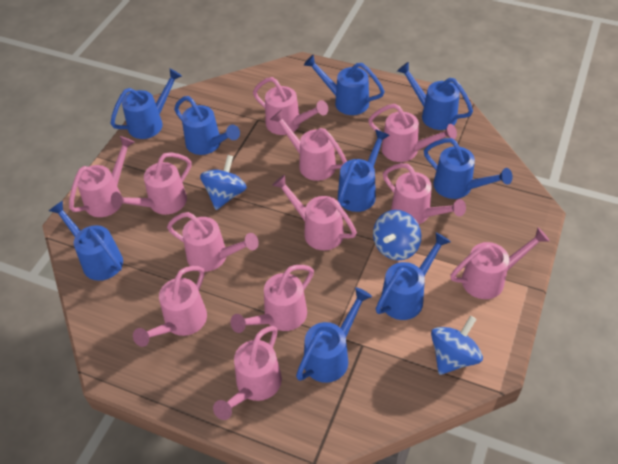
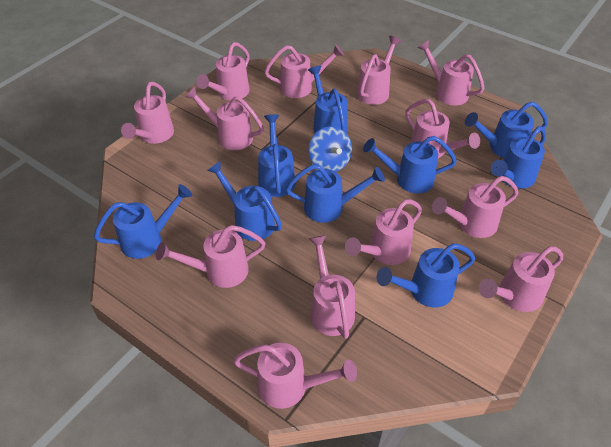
blue spinning top: 3 -> 1
pink watering can: 12 -> 13

